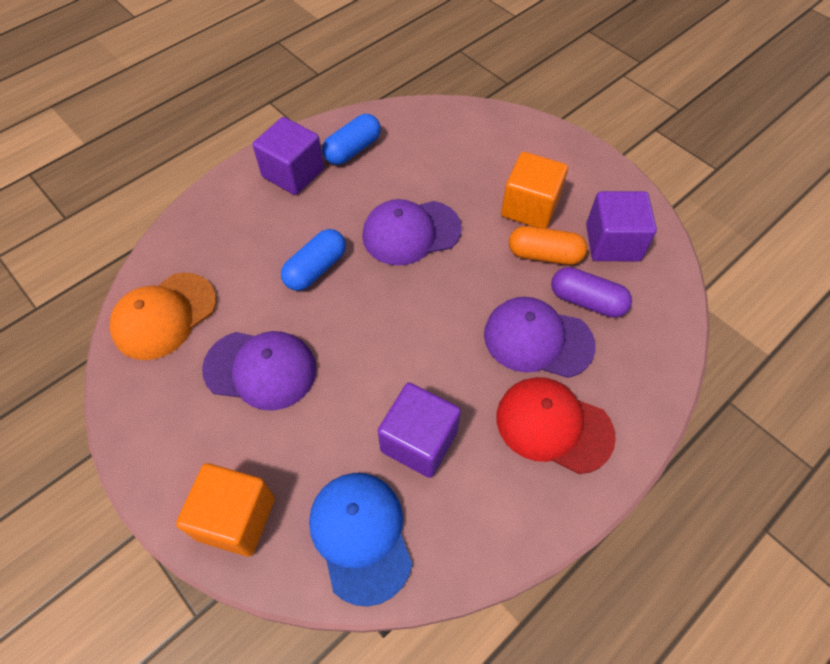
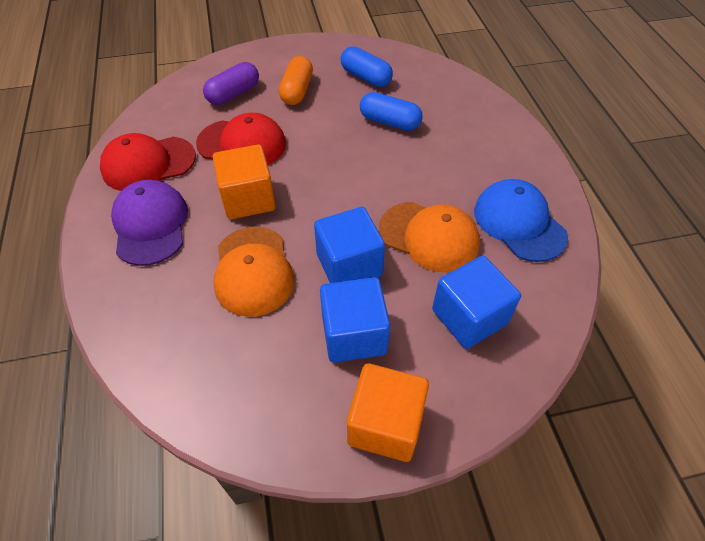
blue cube: 0 -> 3
orange cap: 1 -> 2
purple cap: 3 -> 1
purple cube: 3 -> 0
red cap: 1 -> 2

